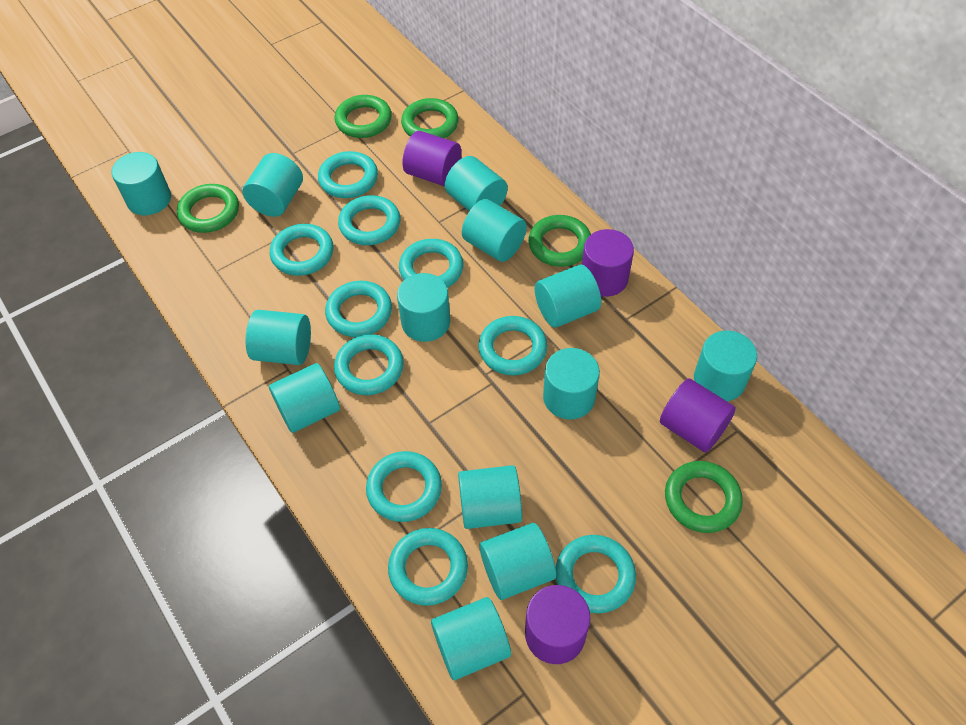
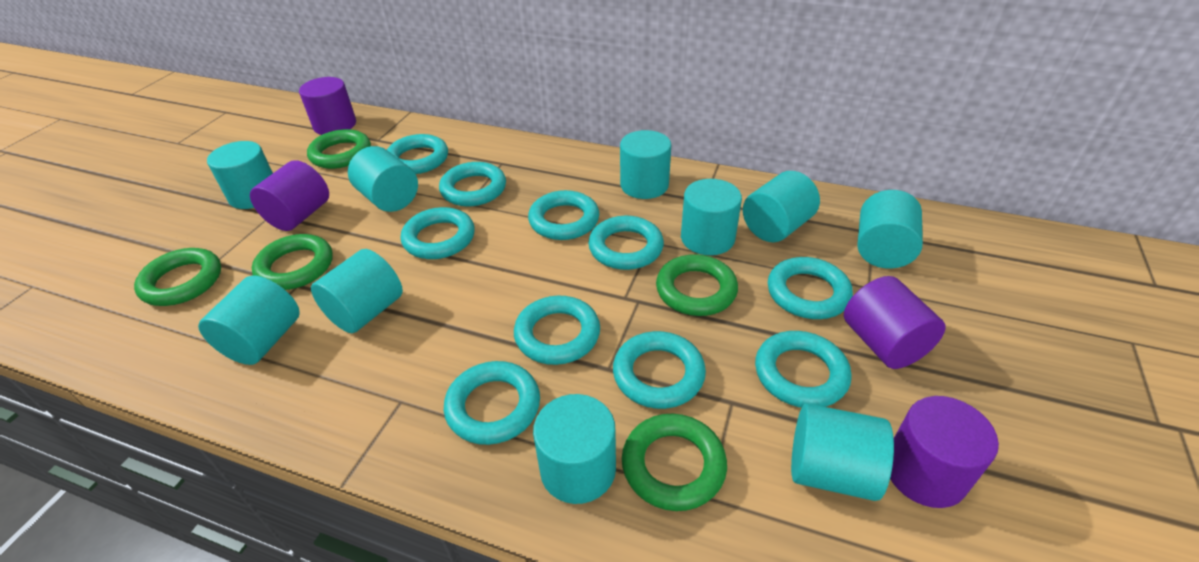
turquoise cylinder: 13 -> 10

